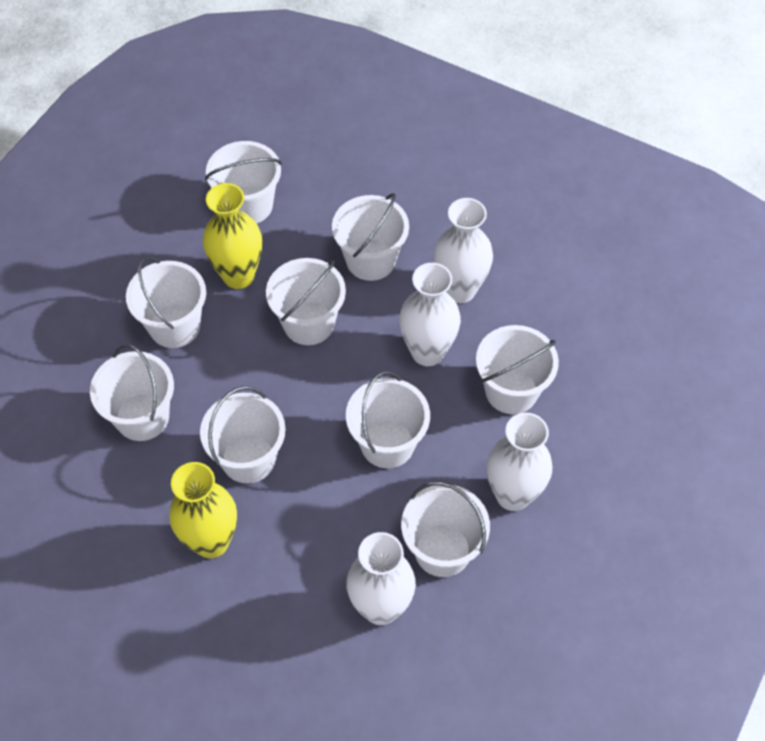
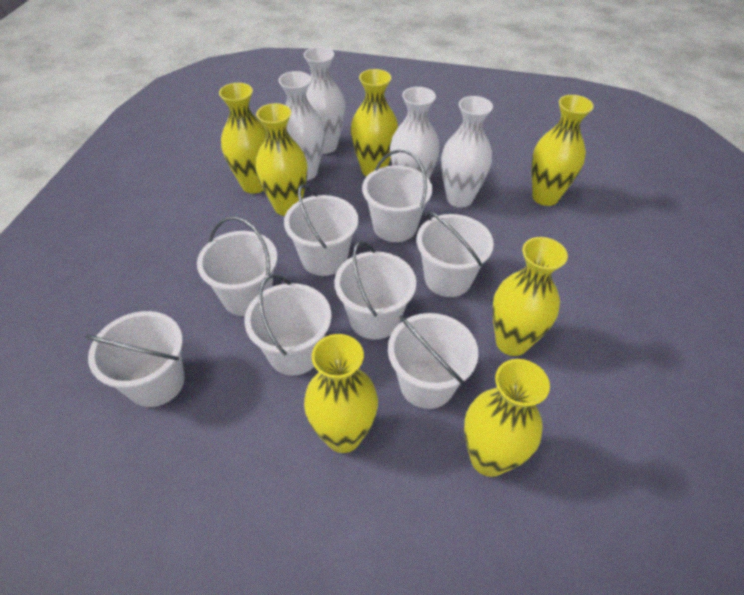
white bucket: 9 -> 8
yellow vase: 2 -> 7

